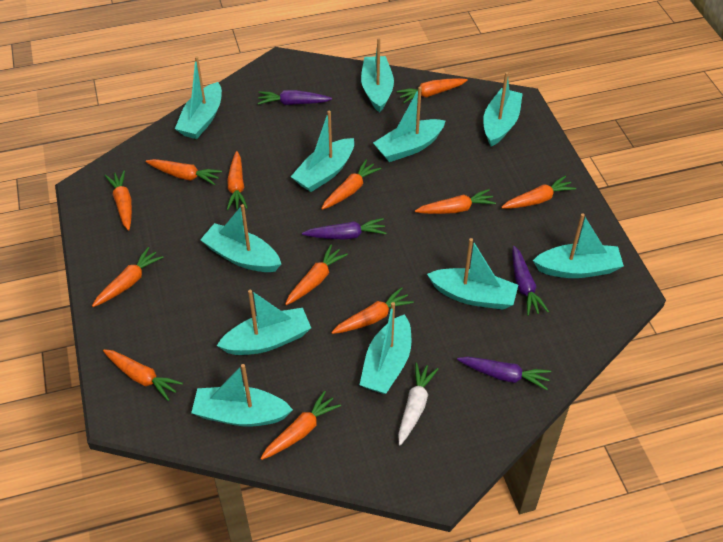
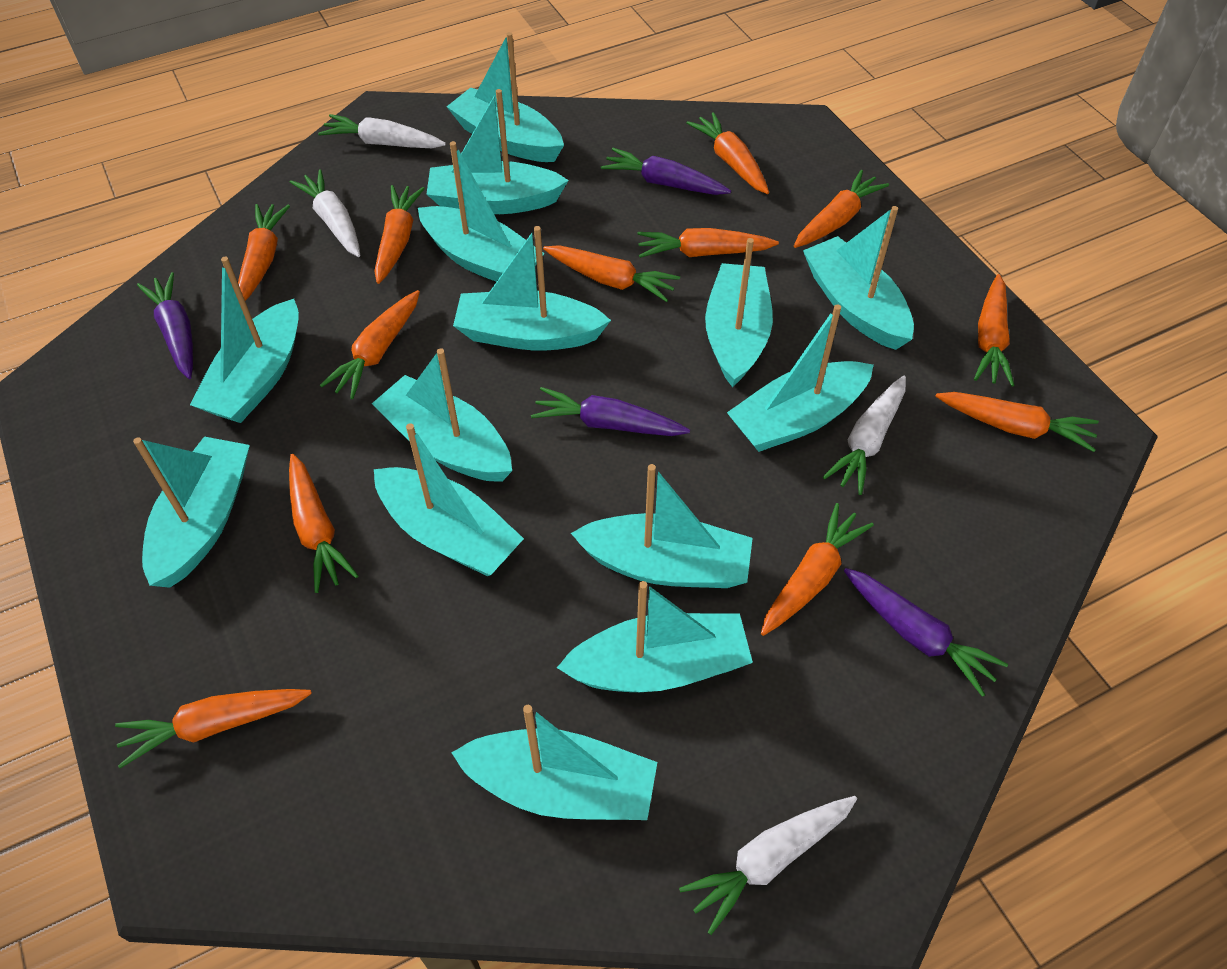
turquoise boat: 11 -> 14
white carrot: 1 -> 4

